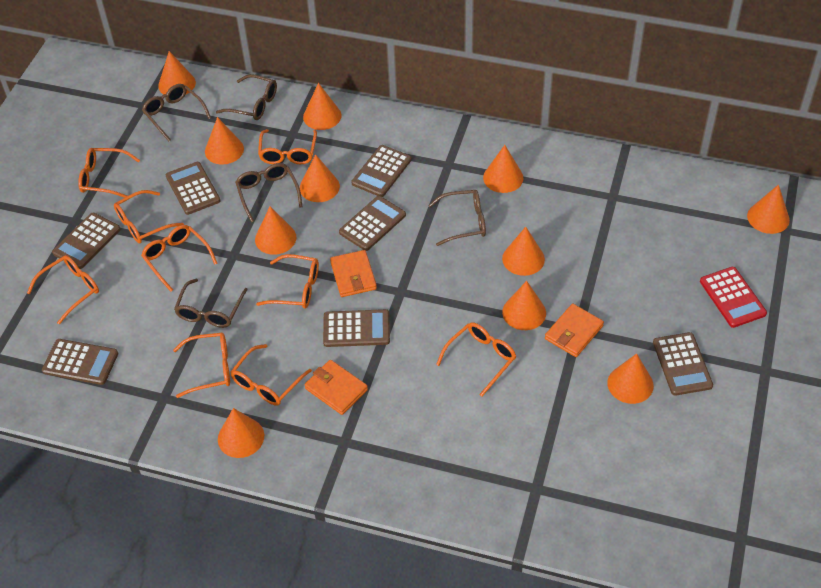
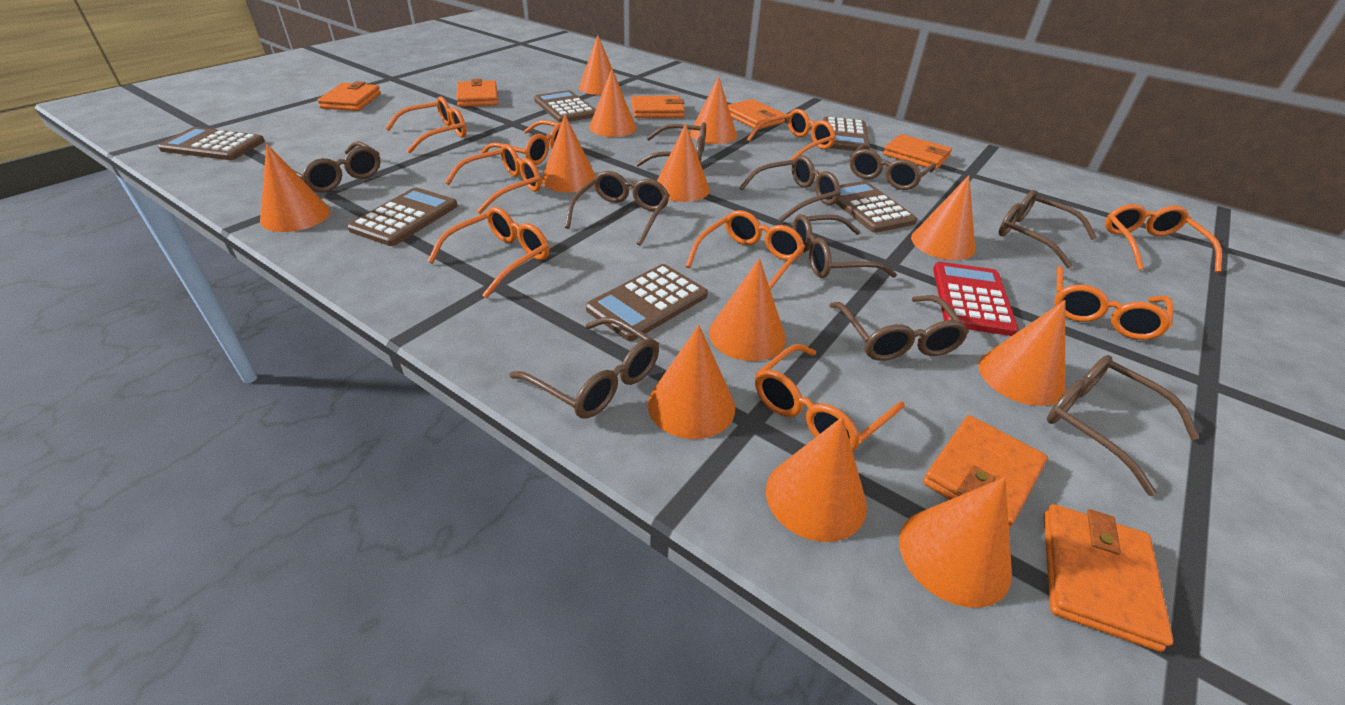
brown calculator: 7 -> 6
brown glasses: 5 -> 10
orange cone: 11 -> 12
orange wallet: 3 -> 7

